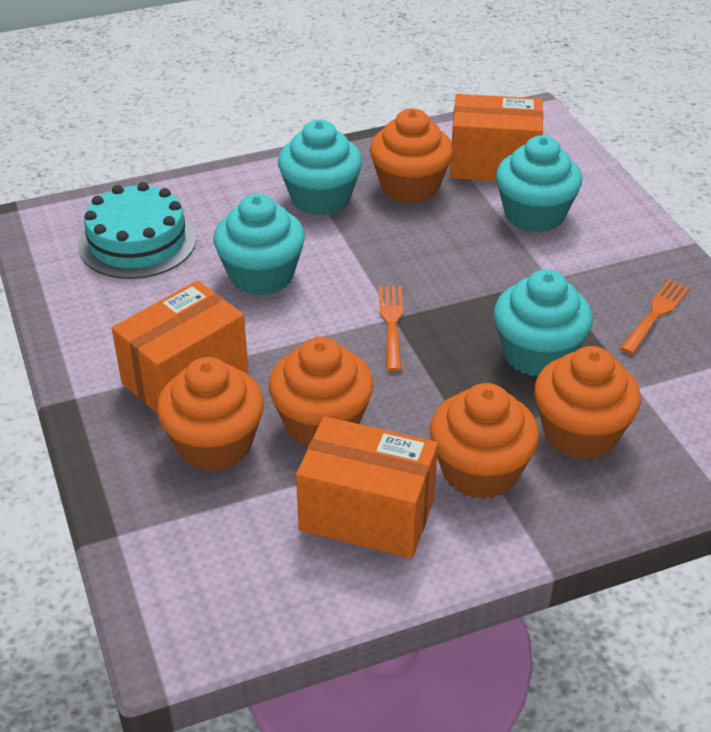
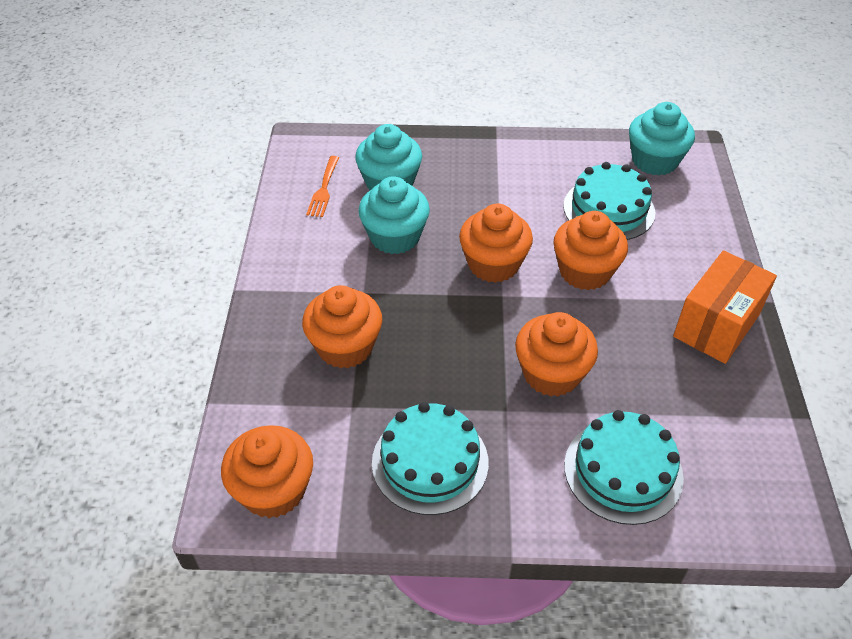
orange box: 3 -> 1
orange fork: 2 -> 1
turquoise cake: 1 -> 3
turquoise cupcake: 4 -> 3

